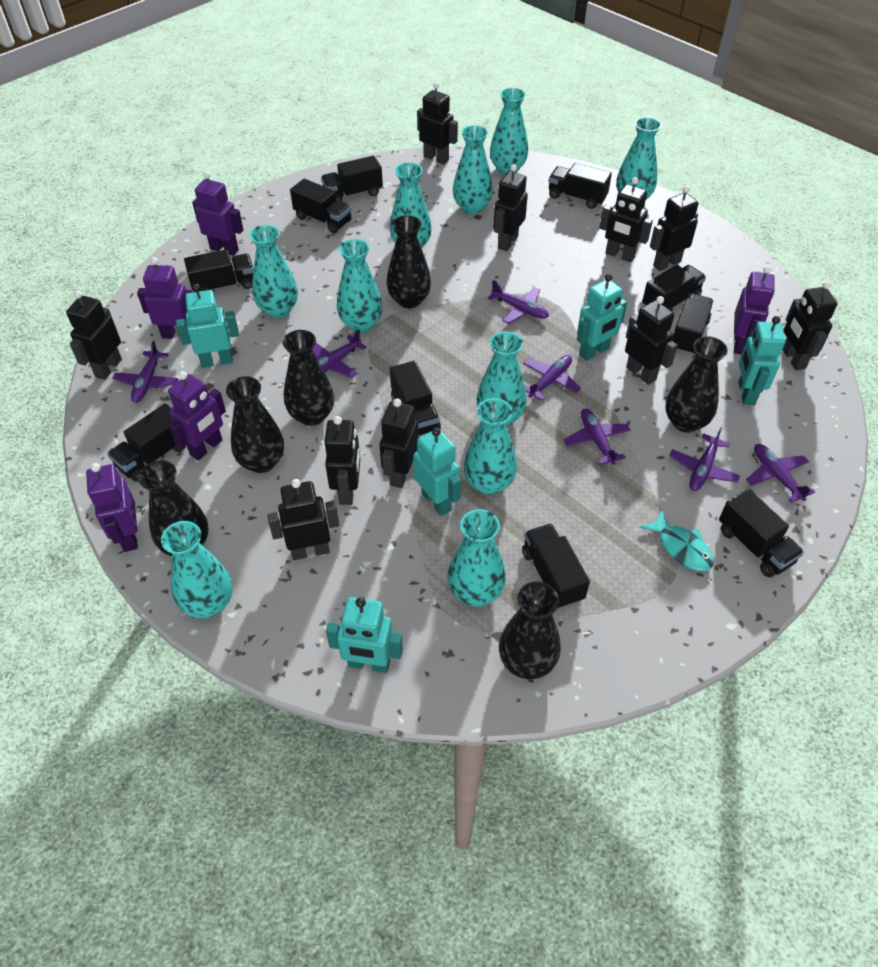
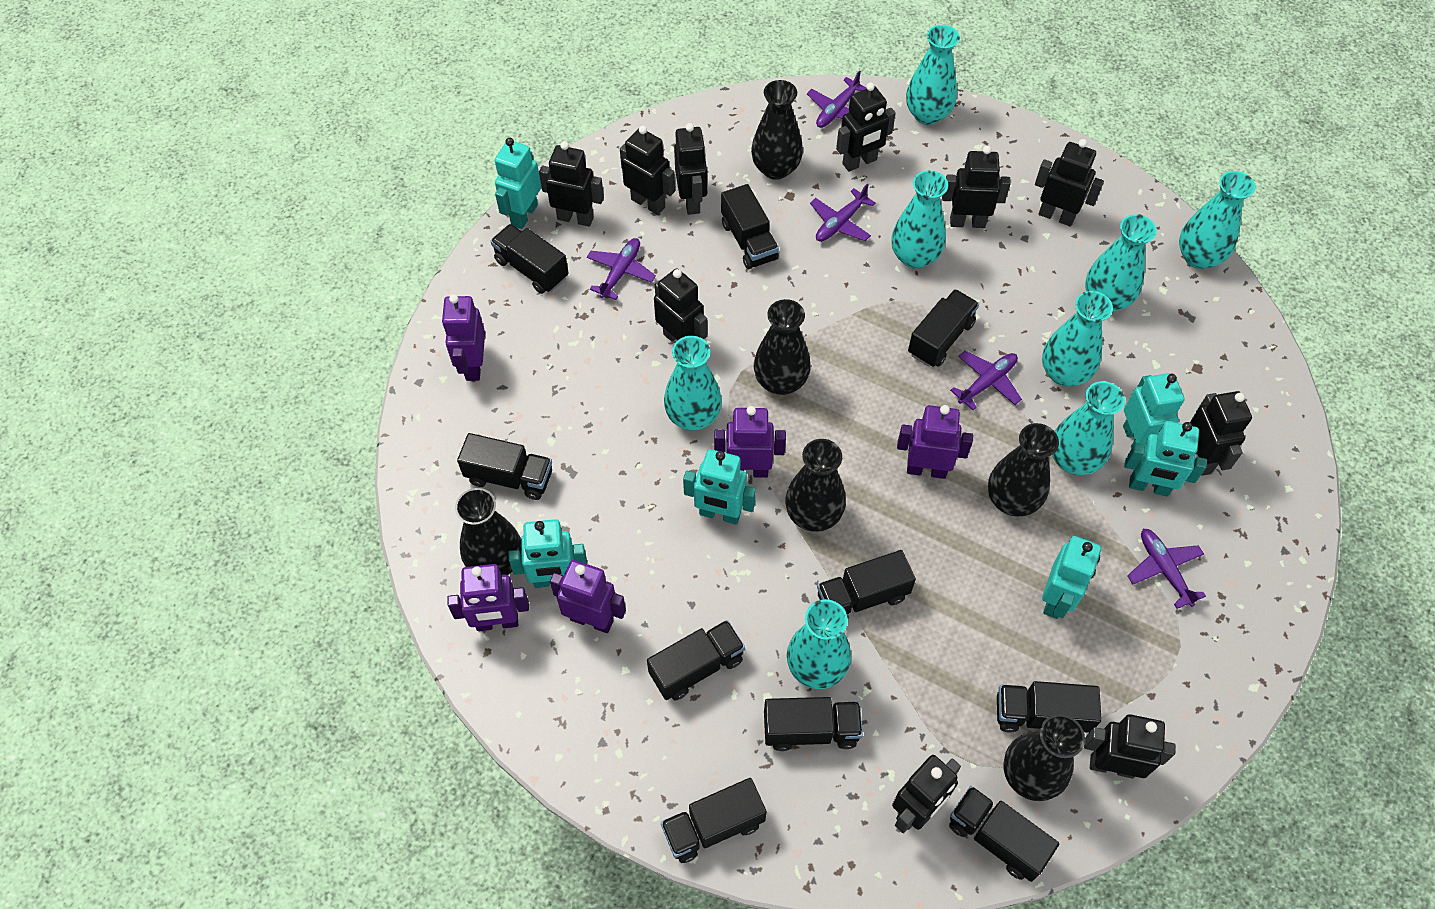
purple plane: 7 -> 5
turquoise fish: 1 -> 0
turquoise robot: 5 -> 6
turquoise vase: 10 -> 8

